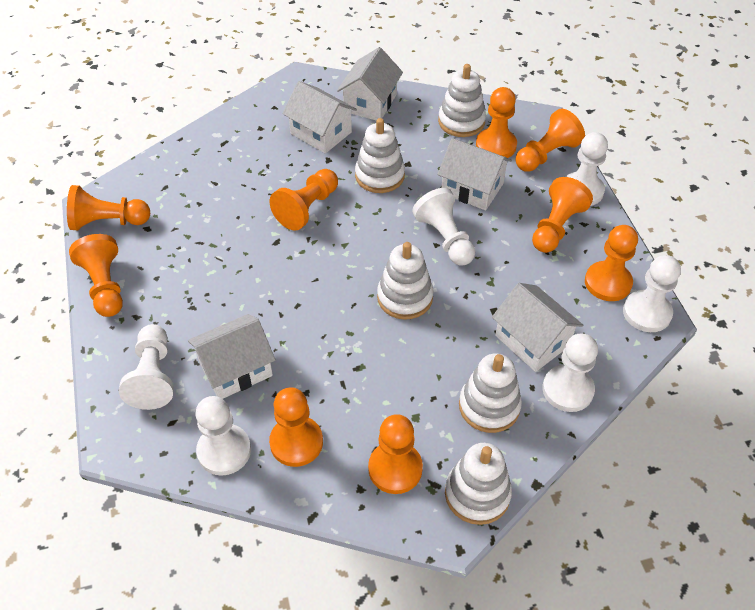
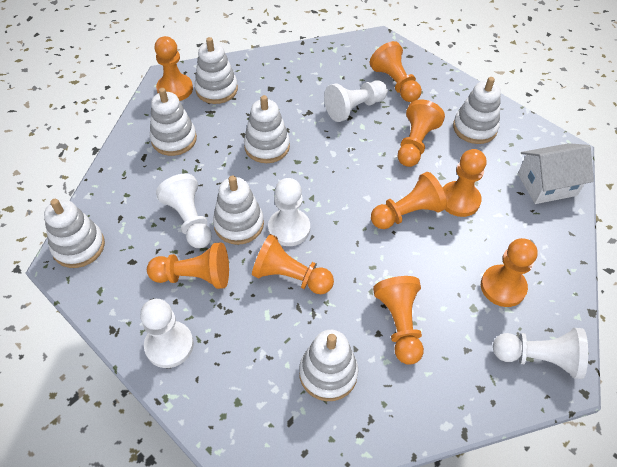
white house: 5 -> 1
white pawn: 6 -> 5
white stacking toy: 5 -> 7

